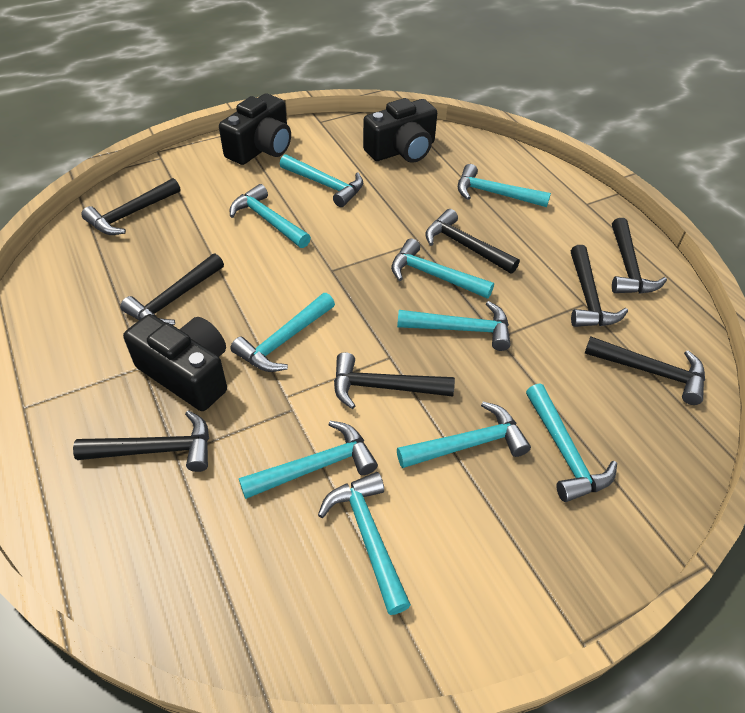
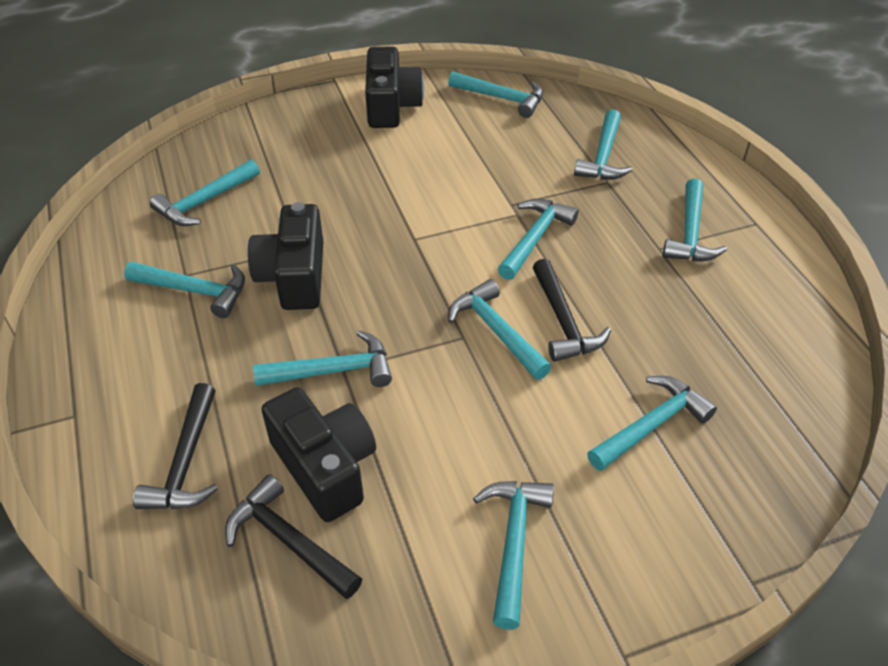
black hammer: 8 -> 3

